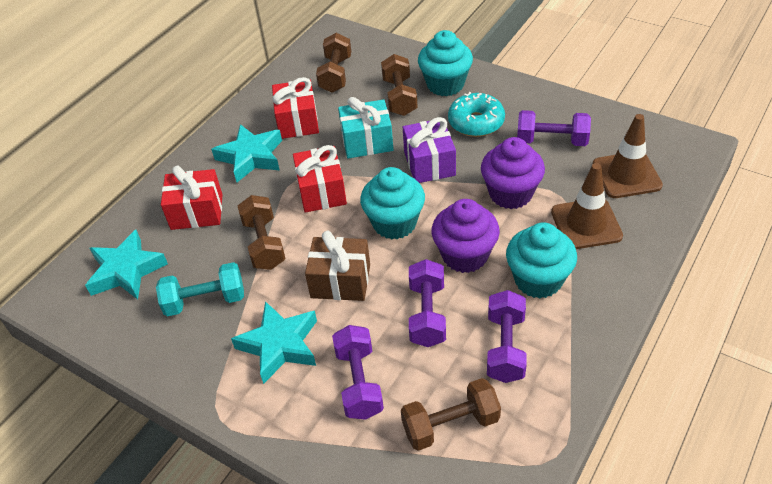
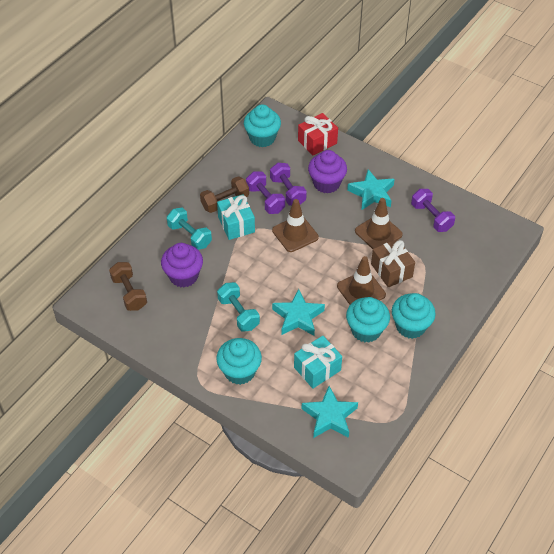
brown dumbbell: 4 -> 2
brown traffic cone: 2 -> 3
purple dumbbell: 4 -> 3
purple gift: 1 -> 0
red gift: 3 -> 1
turquoise cupcake: 3 -> 4
turquoise donut: 1 -> 0
turquoise dumbbell: 1 -> 2
turquoise gift: 1 -> 2

